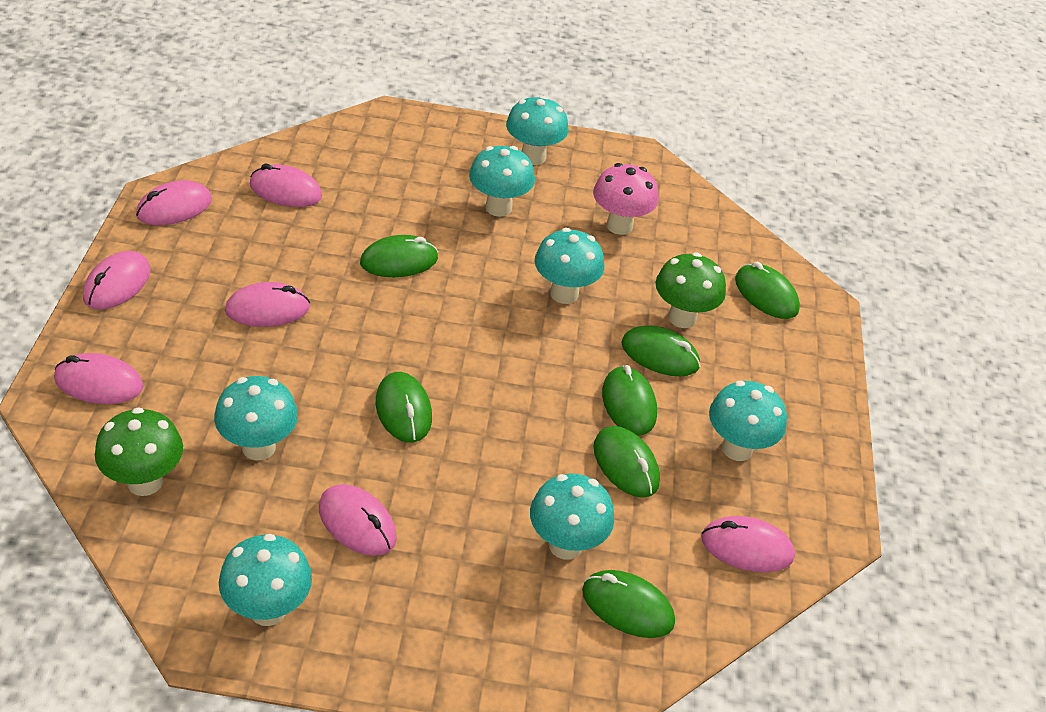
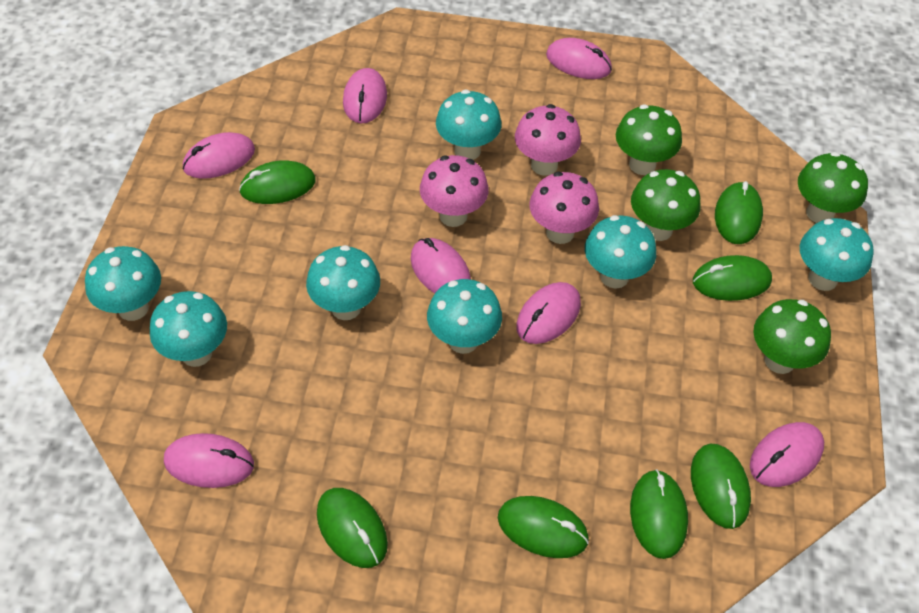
green mushroom: 2 -> 4
pink mushroom: 1 -> 3

